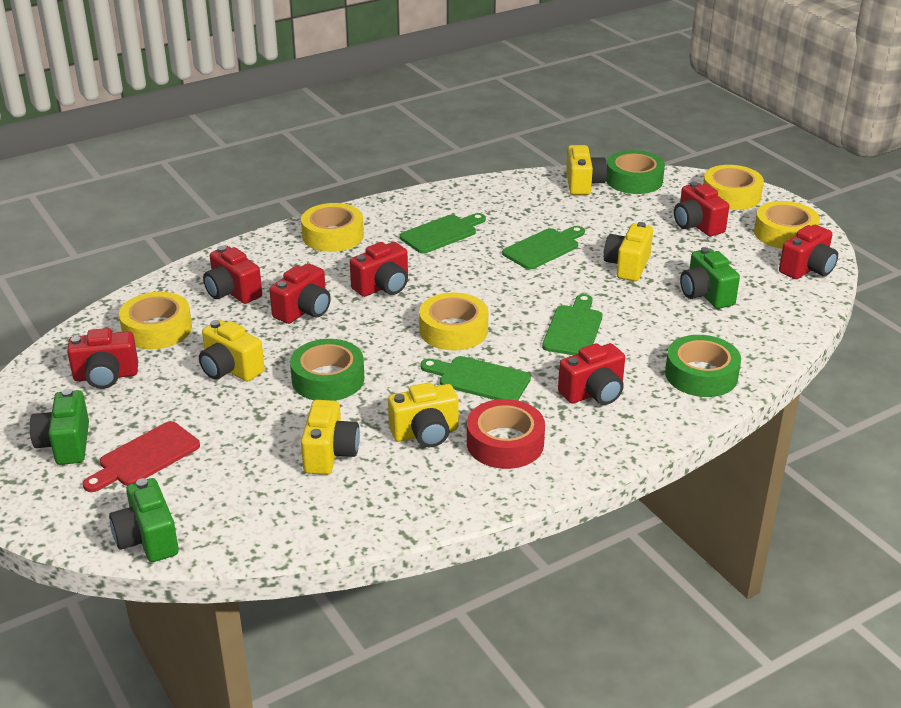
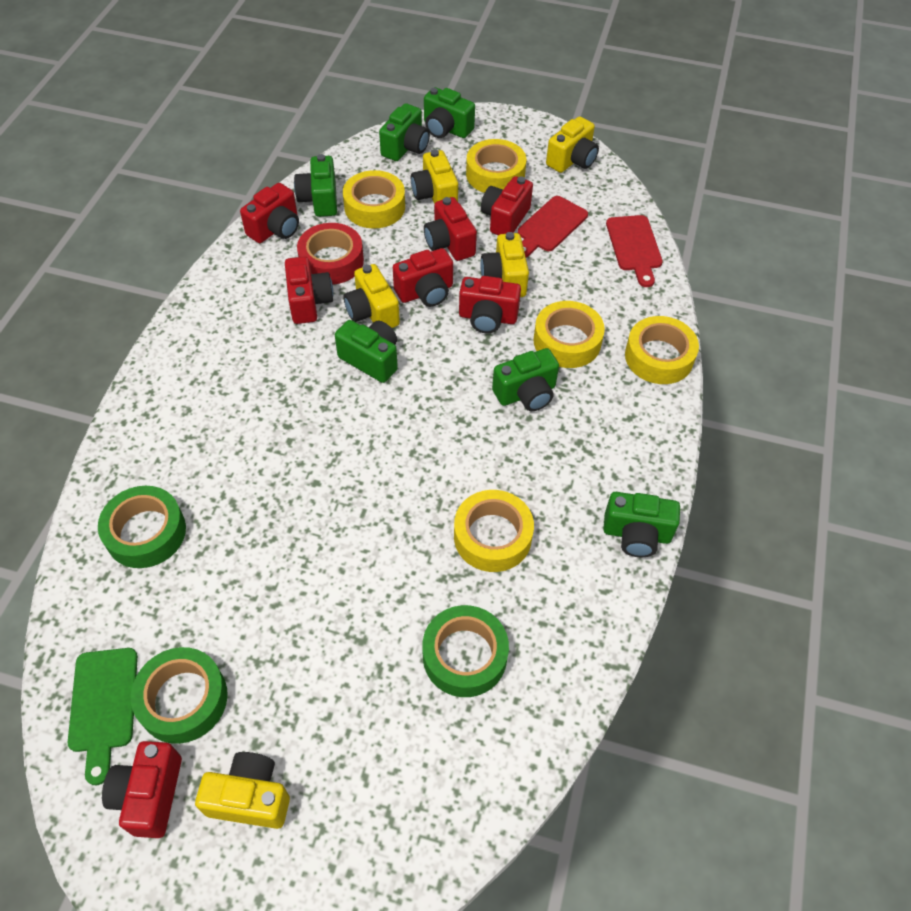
green camera: 3 -> 6
green cutting board: 4 -> 1
red cutting board: 1 -> 2

